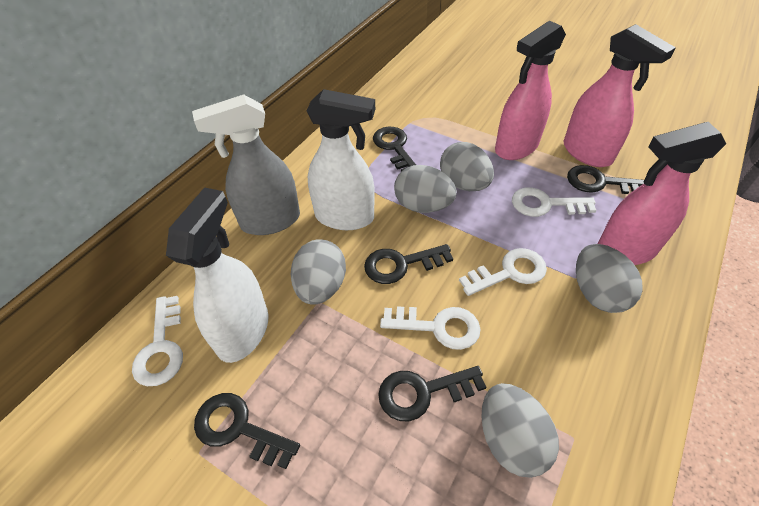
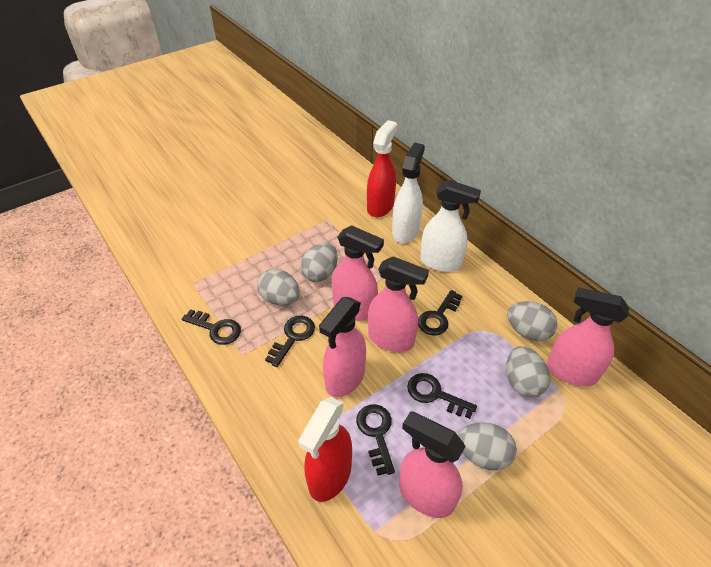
grey spray bottle: 1 -> 0
pink spray bottle: 3 -> 5
red spray bottle: 0 -> 2
white key: 4 -> 0

